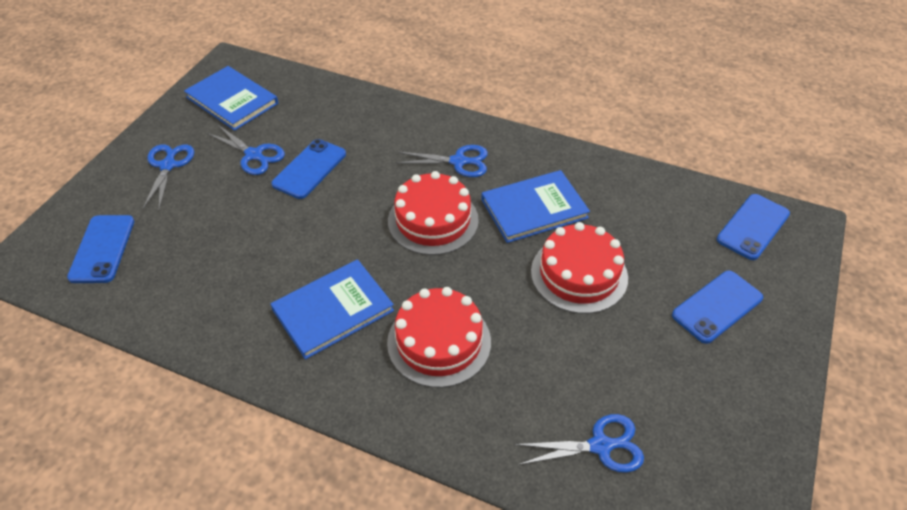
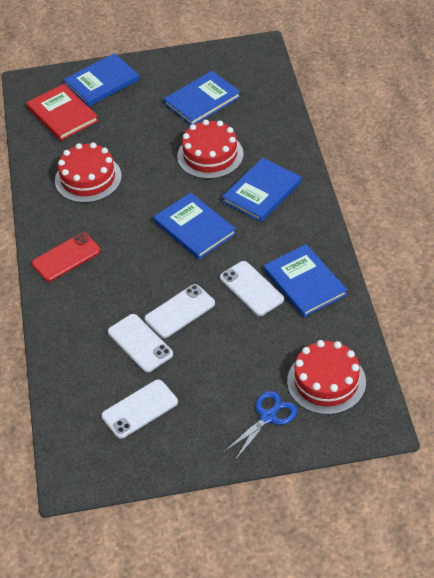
blue book: 3 -> 5
blue phone: 4 -> 0
blue scissors: 4 -> 1
red book: 0 -> 1
red phone: 0 -> 1
white phone: 0 -> 4

